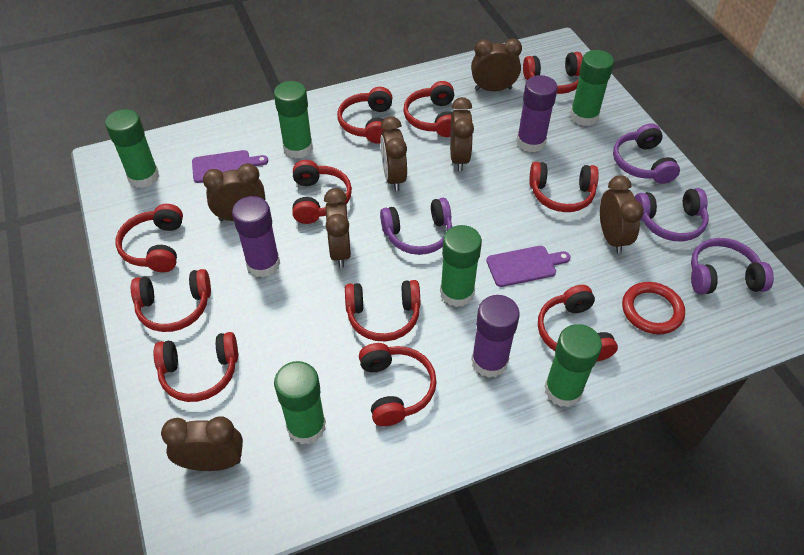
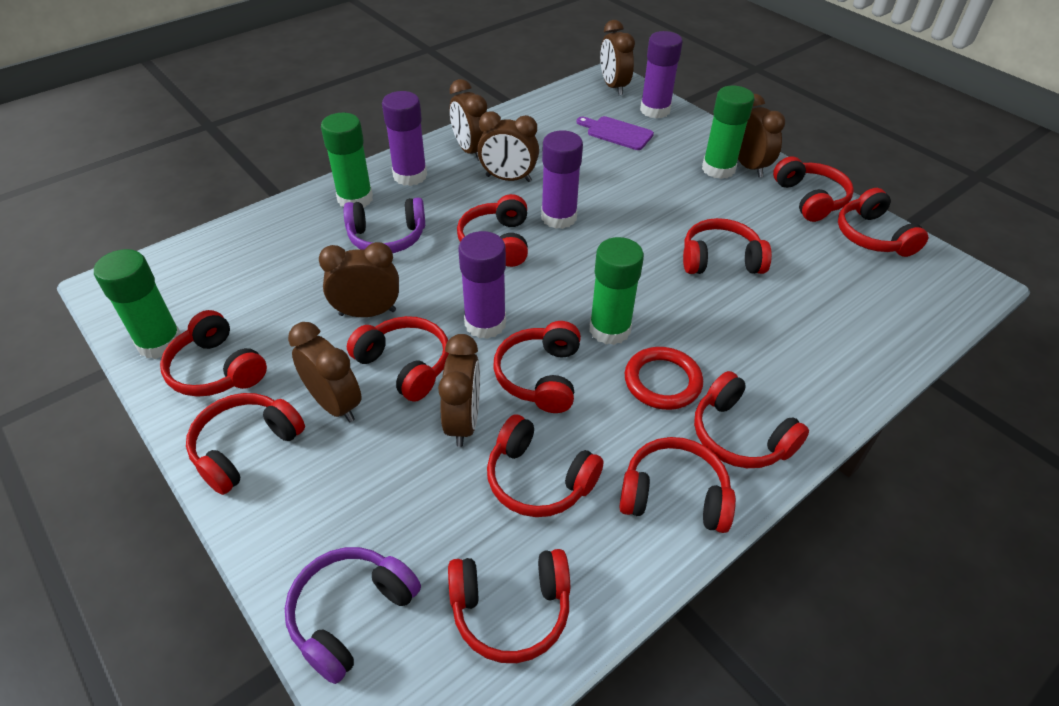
green glue stick: 6 -> 4
purple cutting board: 2 -> 1
purple glue stick: 3 -> 4
purple headphones: 4 -> 2
red headphones: 11 -> 12

